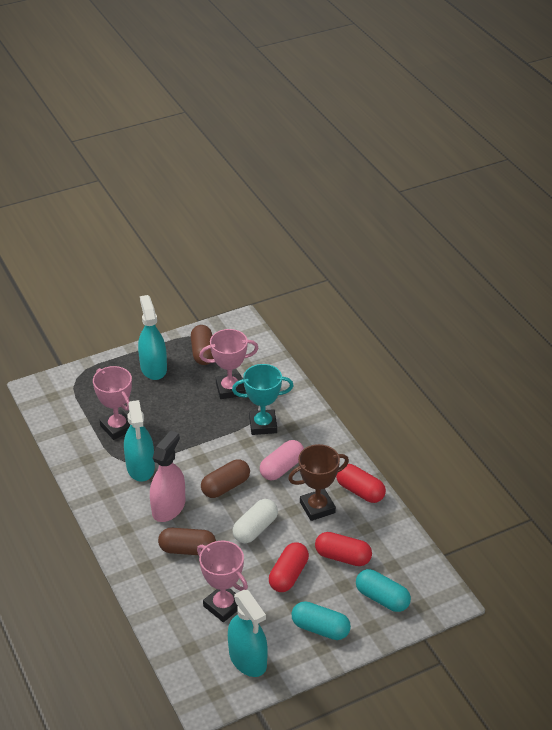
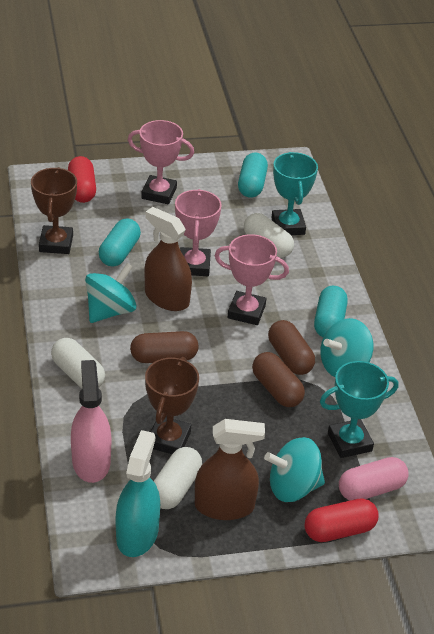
brown spray bottle: 0 -> 2
brown trophy: 1 -> 2
red capsule: 3 -> 2
turquoise capsule: 2 -> 3
turquoise spinning top: 0 -> 3
turquoise spray bottle: 3 -> 1
turquoise trophy: 1 -> 2
white capsule: 1 -> 3

